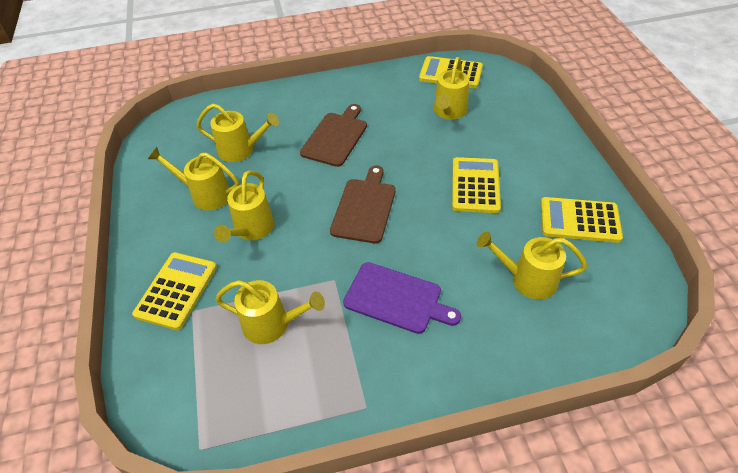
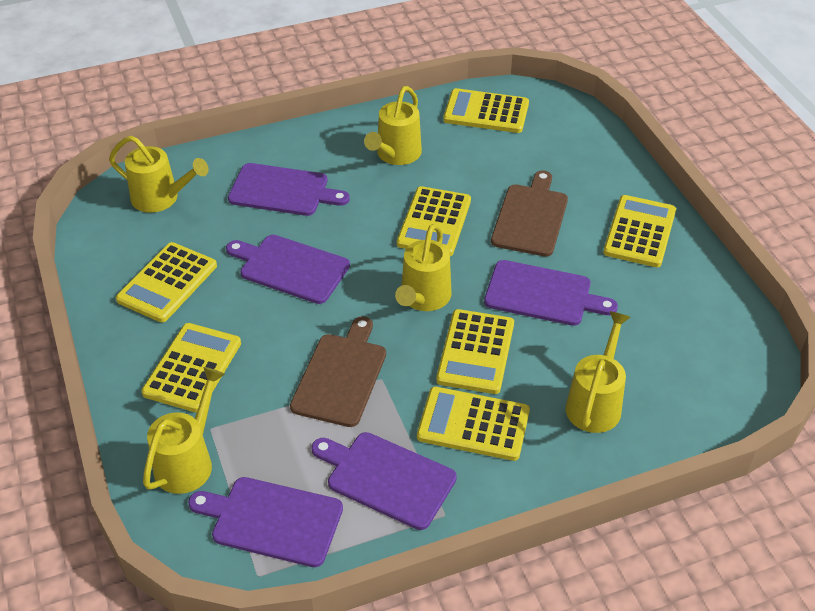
purple cutting board: 1 -> 5
yellow calculator: 4 -> 7
yellow watering can: 6 -> 5

